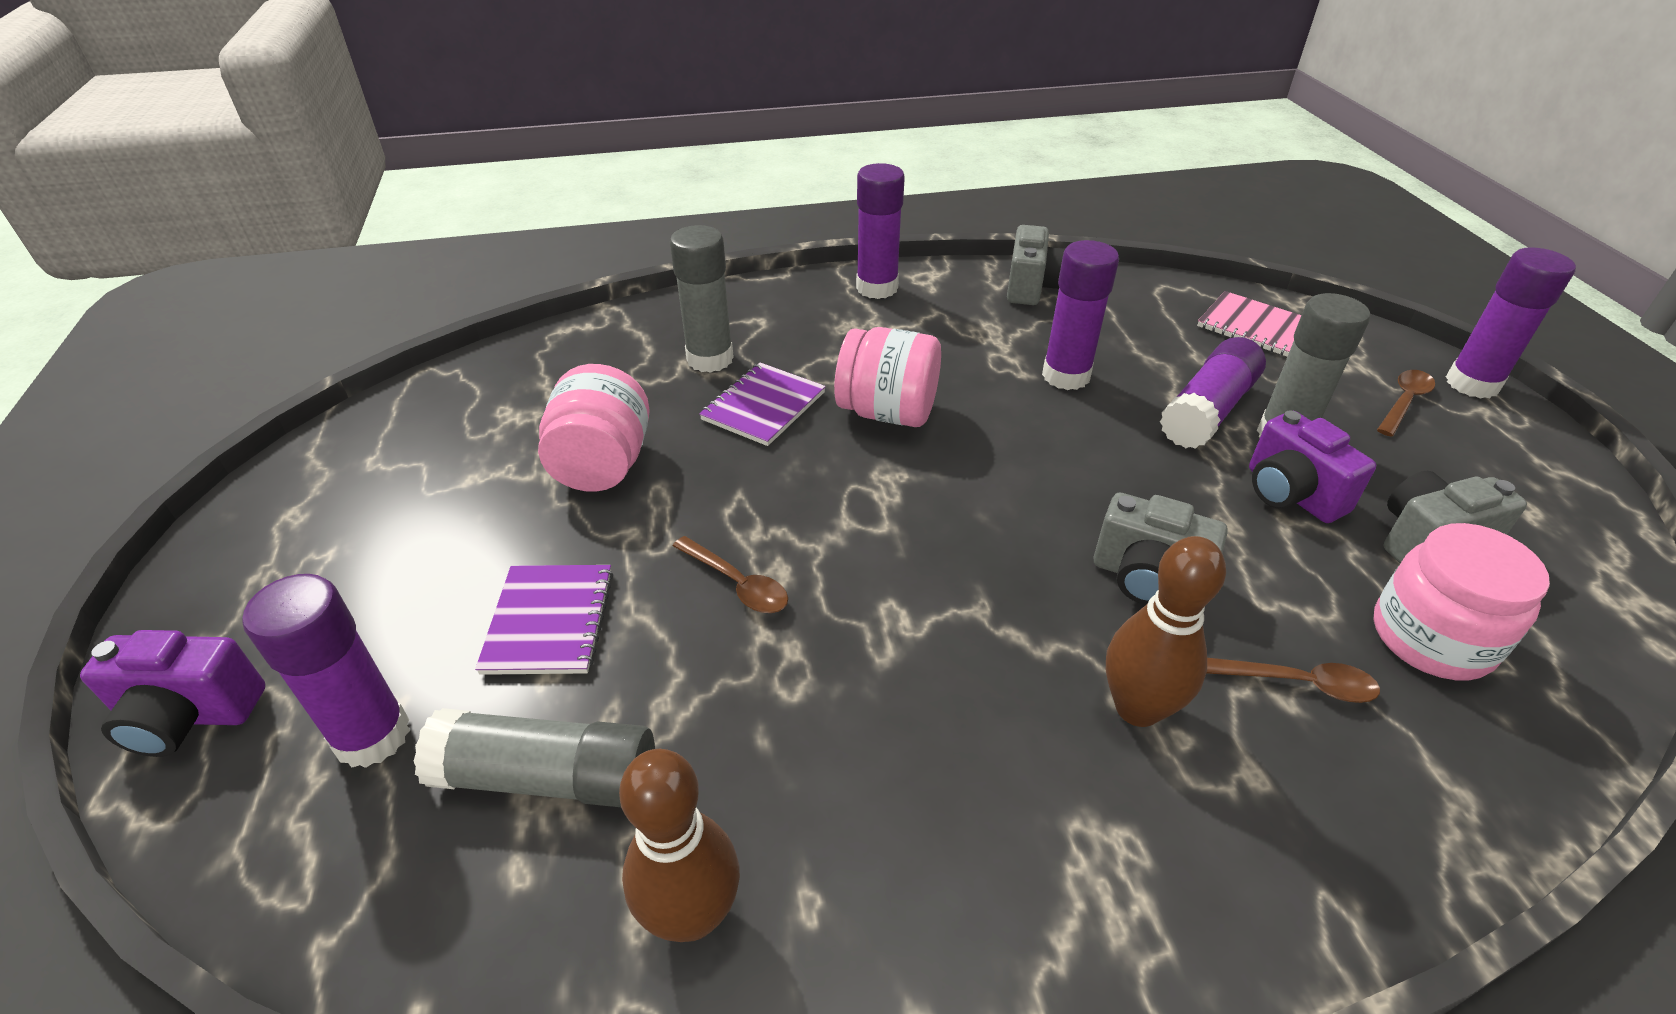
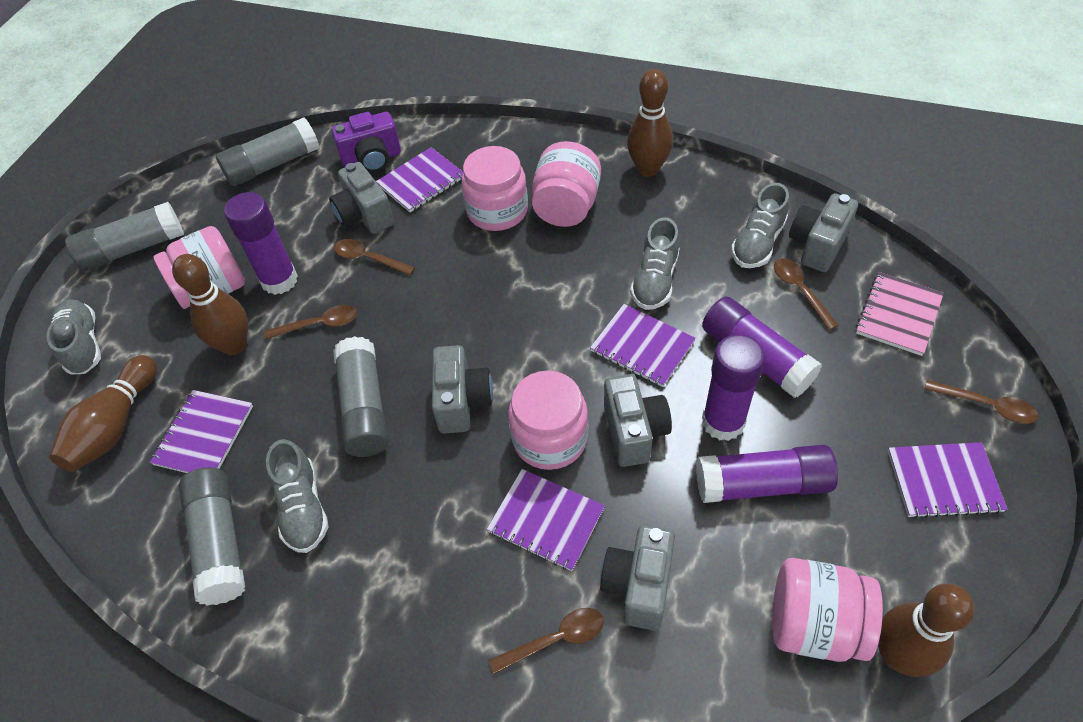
brown bowling pin: 2 -> 4
brown spoon: 3 -> 5
grey camera: 3 -> 5
grey glue stick: 3 -> 4
grey shoe: 0 -> 4
pink jar: 3 -> 5
purple camera: 2 -> 1
purple glue stick: 5 -> 4
purple notebook: 2 -> 5

